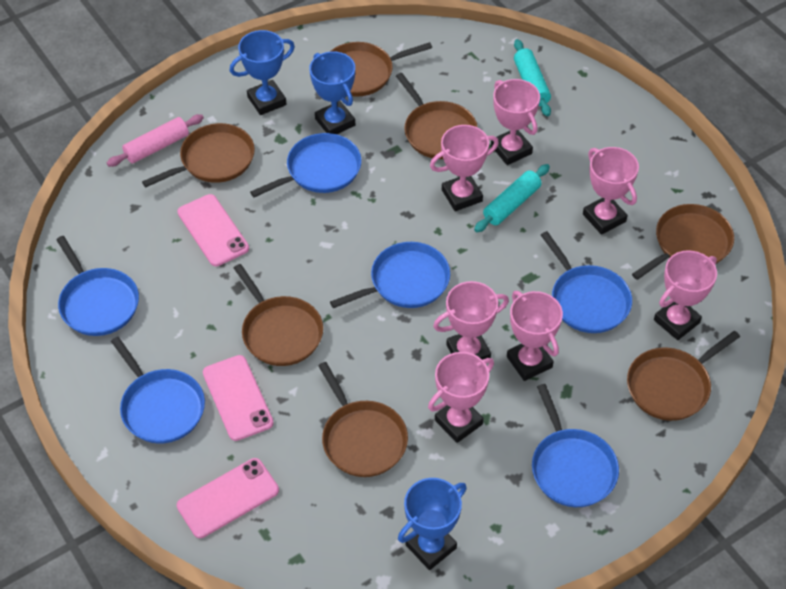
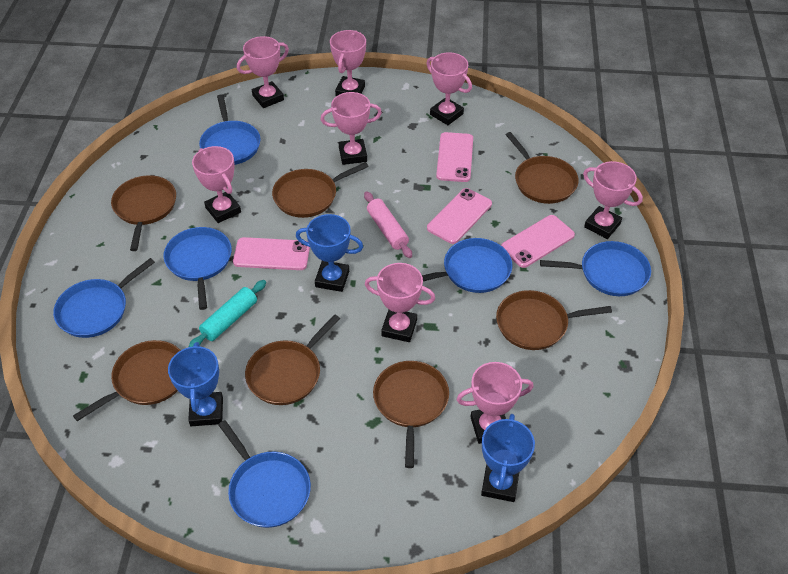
pink phone: 3 -> 4
pink trophy: 7 -> 8
turquoise rolling pin: 2 -> 1

